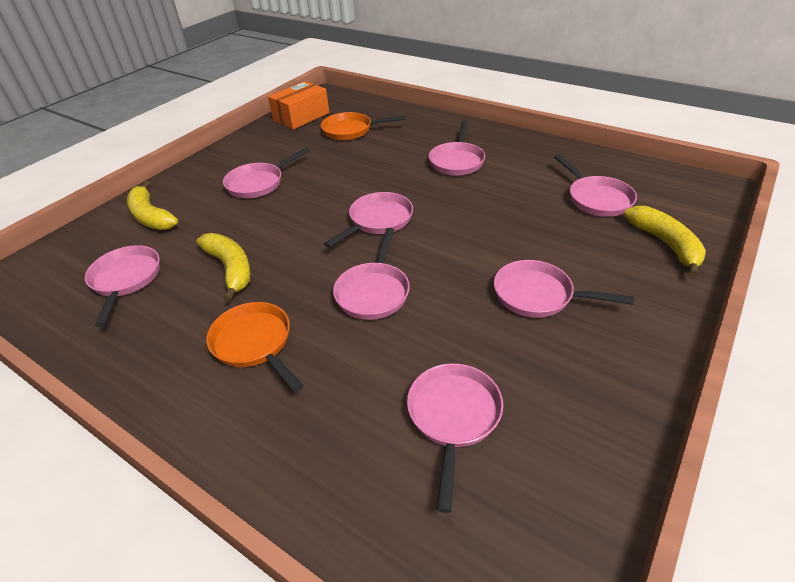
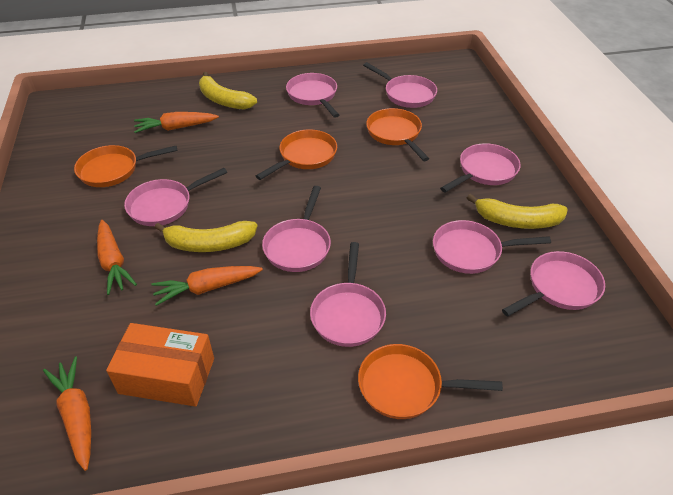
orange carrot: 0 -> 4
orange pan: 2 -> 4

